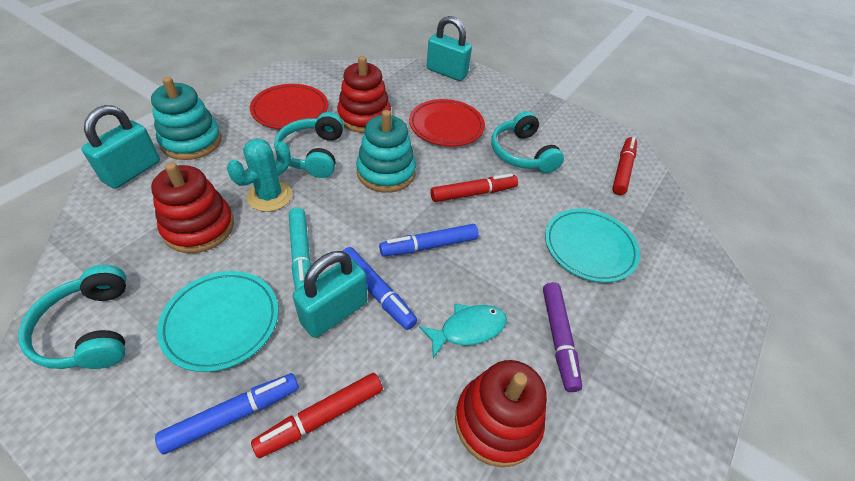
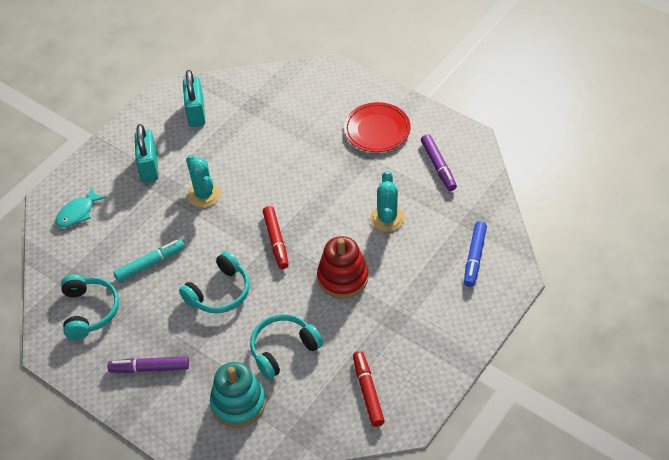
blue marker: 3 -> 1
purple marker: 1 -> 2
red marker: 3 -> 2
red plate: 2 -> 1
red stacking toy: 3 -> 1
turquoise cactus: 1 -> 2
turquoise padlock: 3 -> 2
turquoise plate: 2 -> 0
turquoise stacking toy: 2 -> 1

